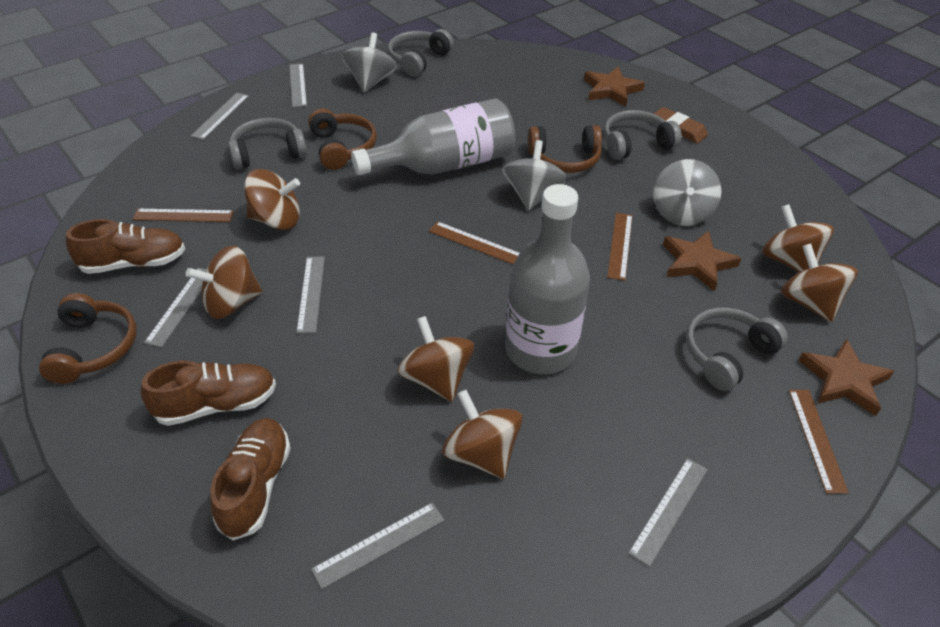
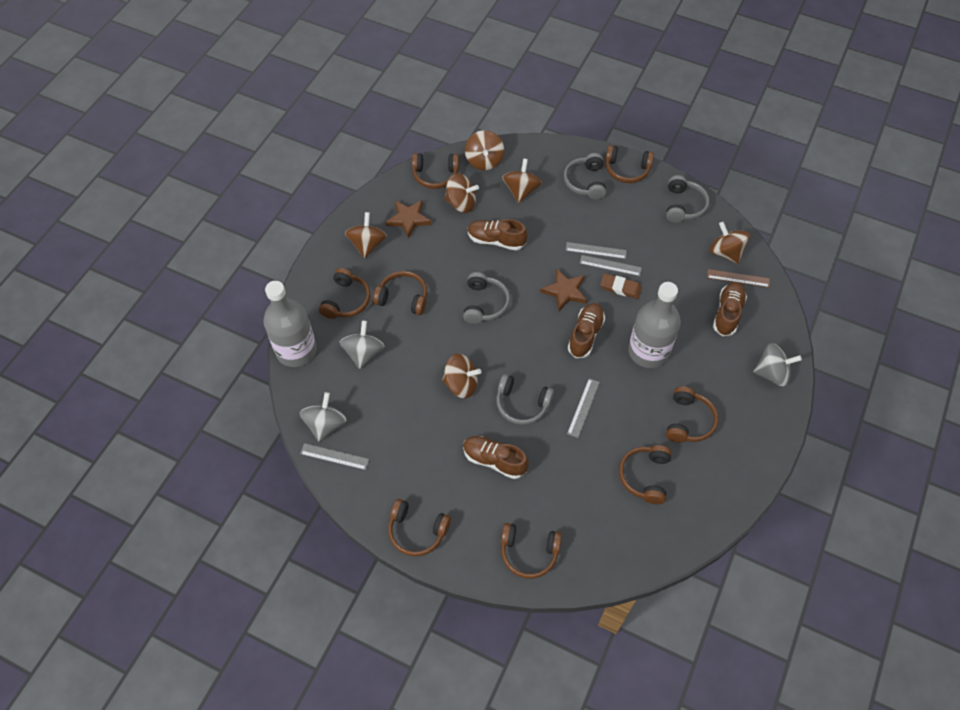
brown headphones: 3 -> 8
brown ruler: 4 -> 1
brown shoe: 3 -> 4
brown star: 3 -> 2
grey ruler: 6 -> 4

